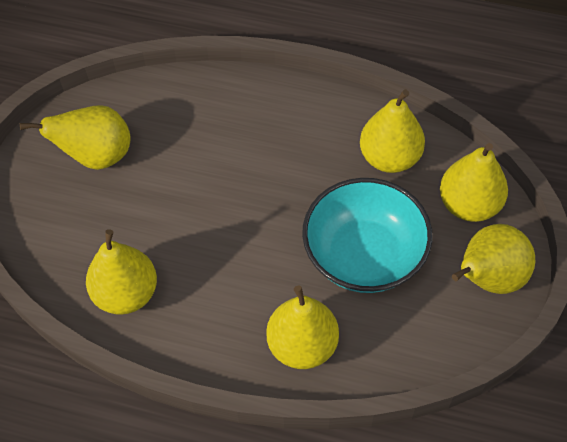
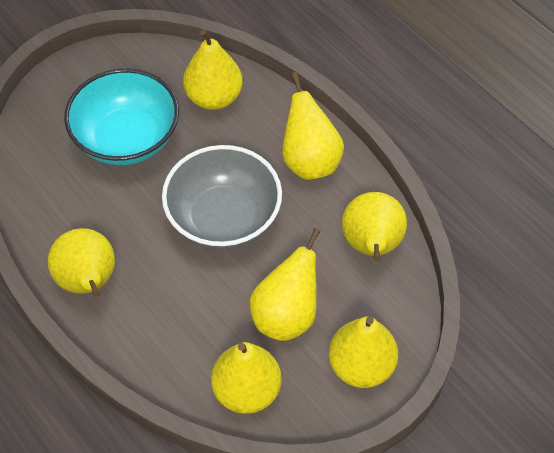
grey bowl: 0 -> 1
yellow pear: 6 -> 7

